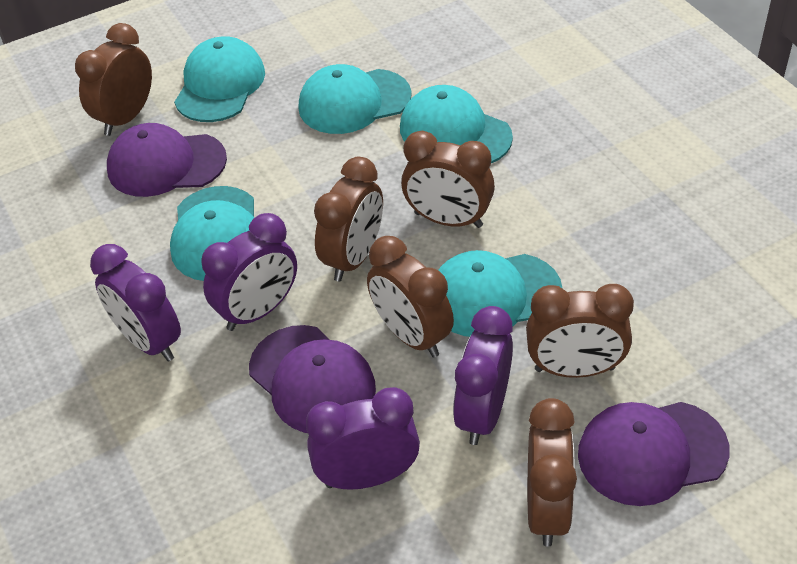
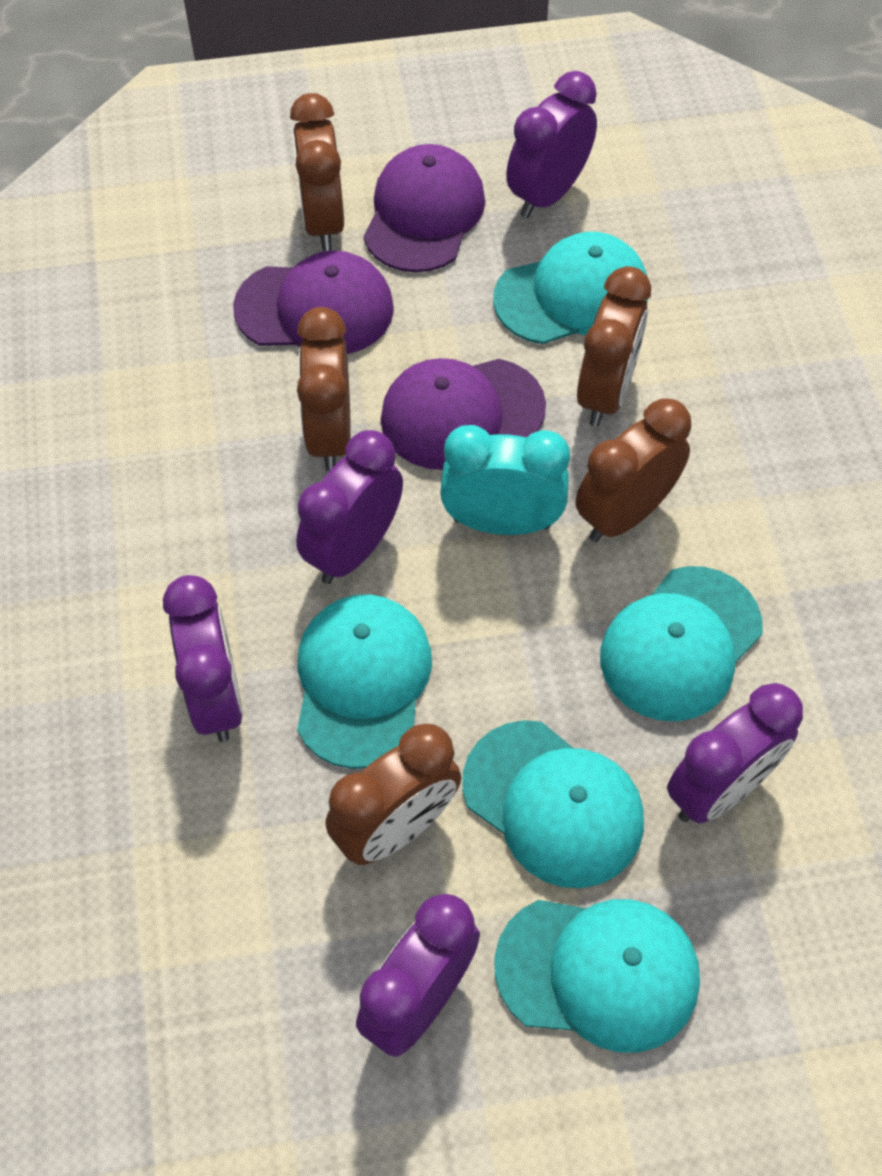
brown clock: 6 -> 5
purple clock: 4 -> 5
turquoise clock: 0 -> 1

